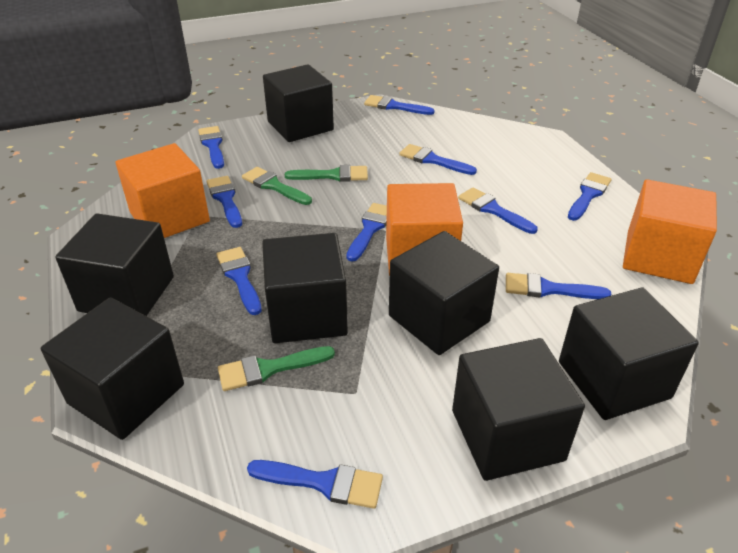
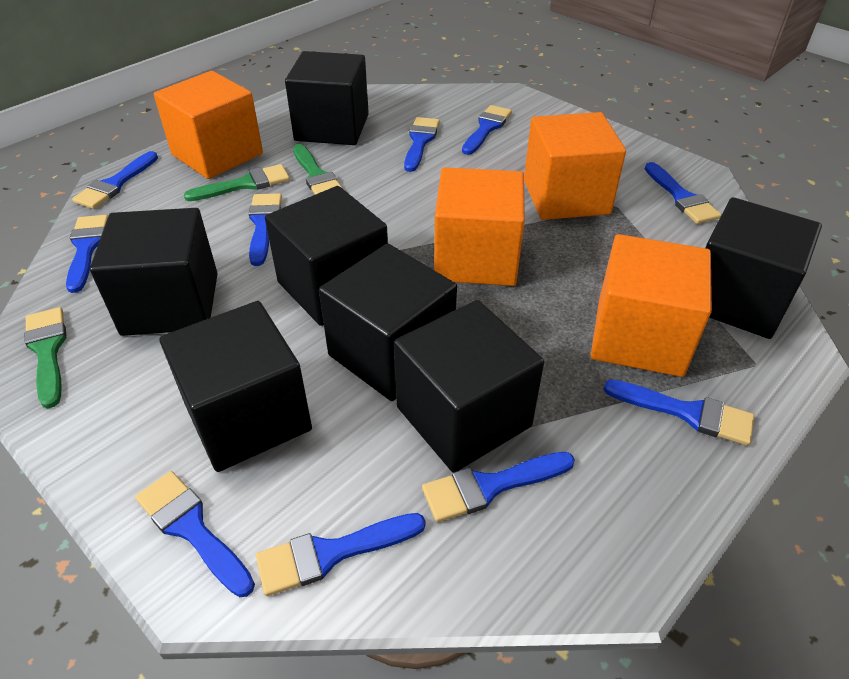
orange cube: 3 -> 4

